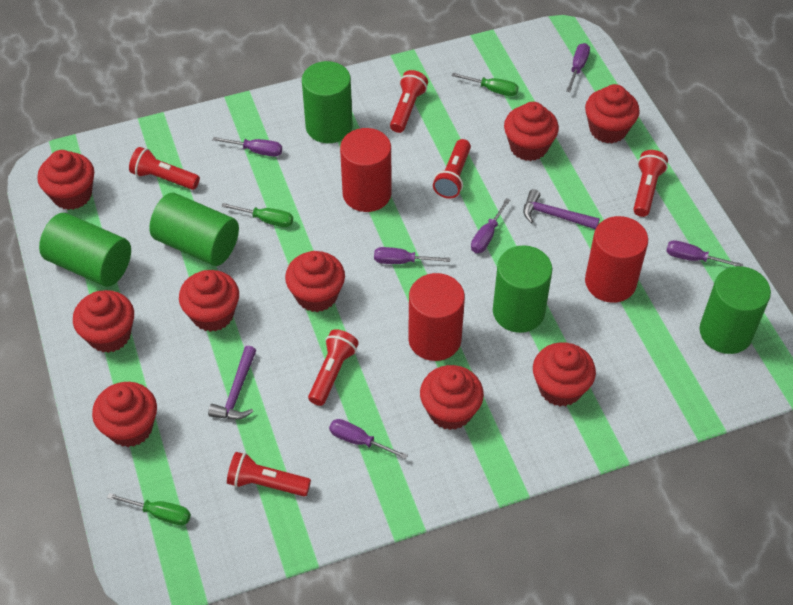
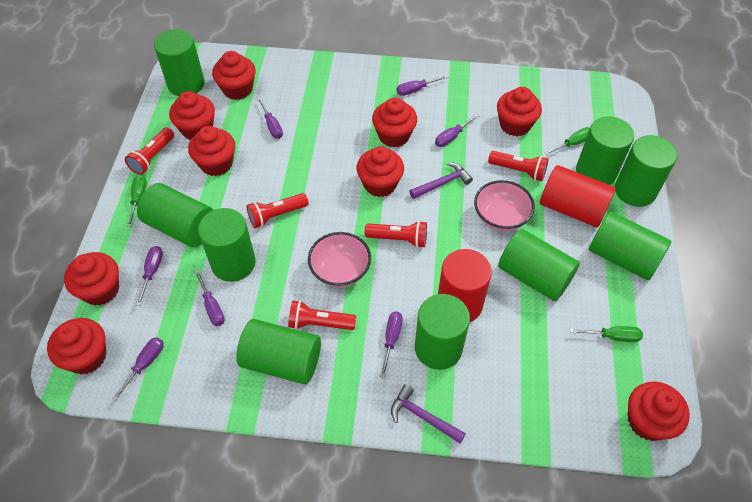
green cylinder: 5 -> 9
pink bowl: 0 -> 2
purple screwdriver: 6 -> 7
red cylinder: 3 -> 2
red flashlight: 6 -> 5

